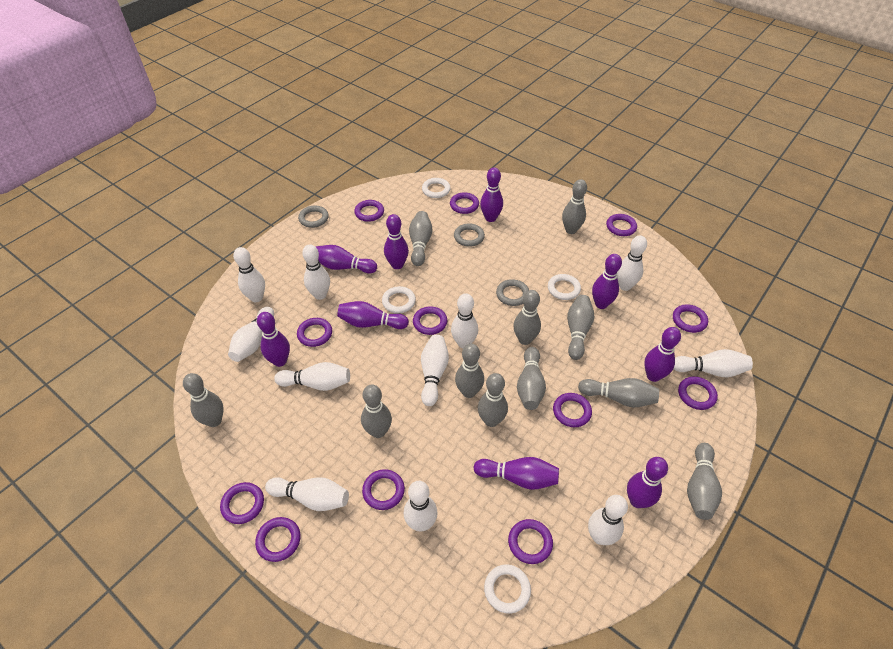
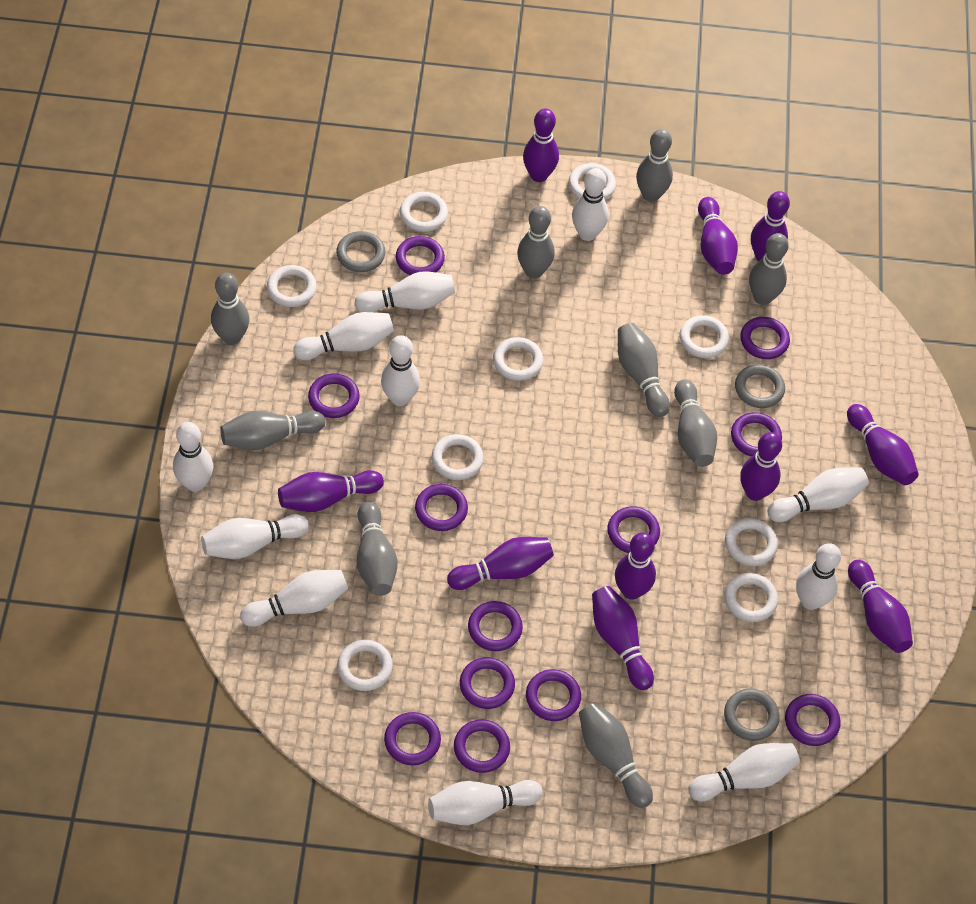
grey bowling pin: 11 -> 9
purple bowling pin: 9 -> 10
white ring: 4 -> 9

